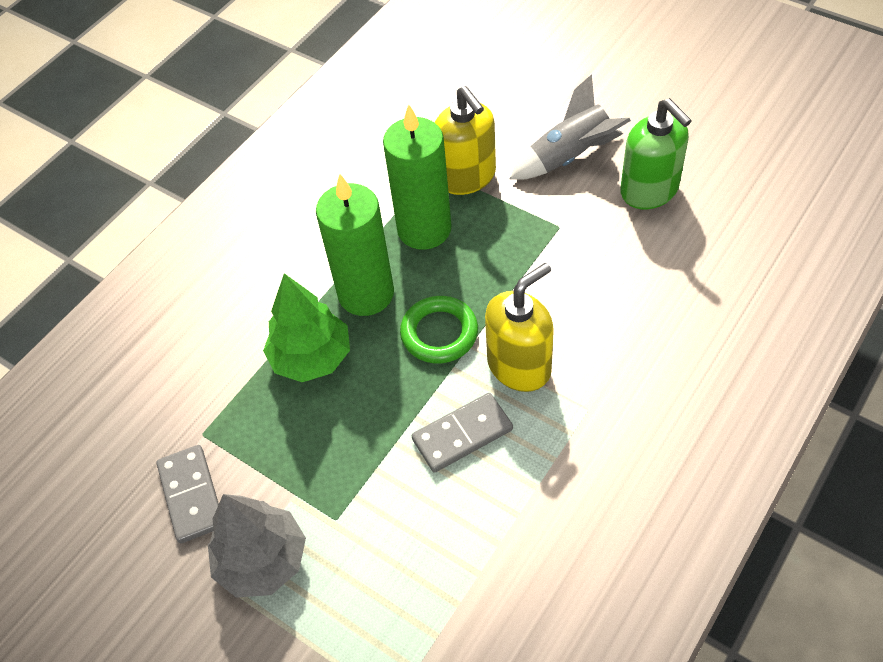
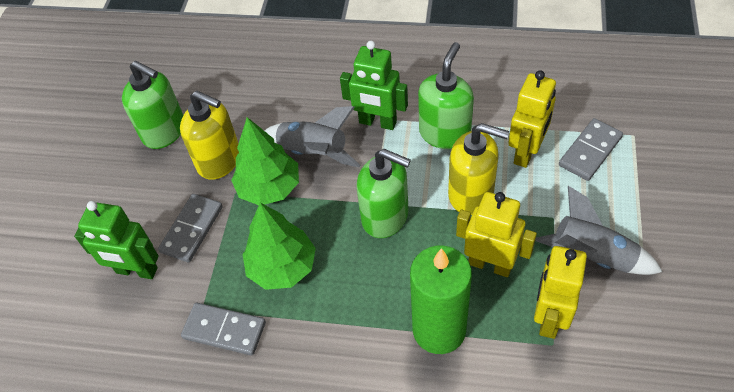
green candle: 2 -> 1
green ring: 1 -> 0
green robot: 0 -> 2
green soap dispenser: 1 -> 3
green tree: 1 -> 2
grey domino: 2 -> 3
grey rocket: 1 -> 2
grey tree: 1 -> 0
yellow robot: 0 -> 3

